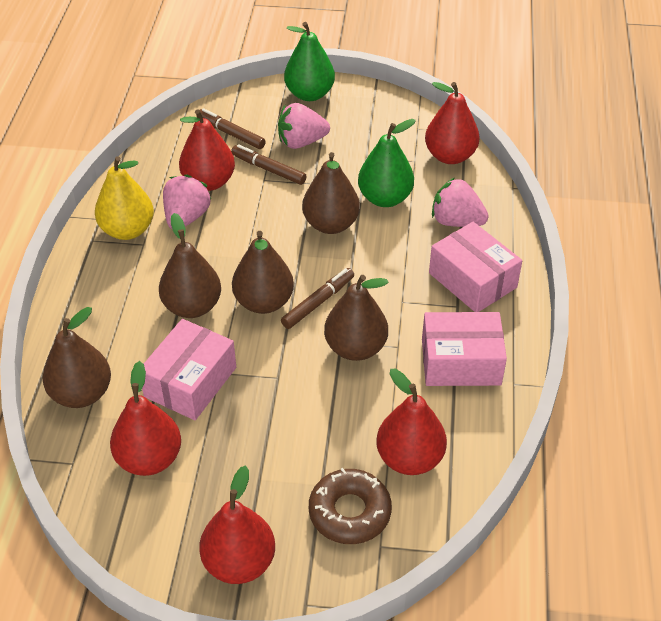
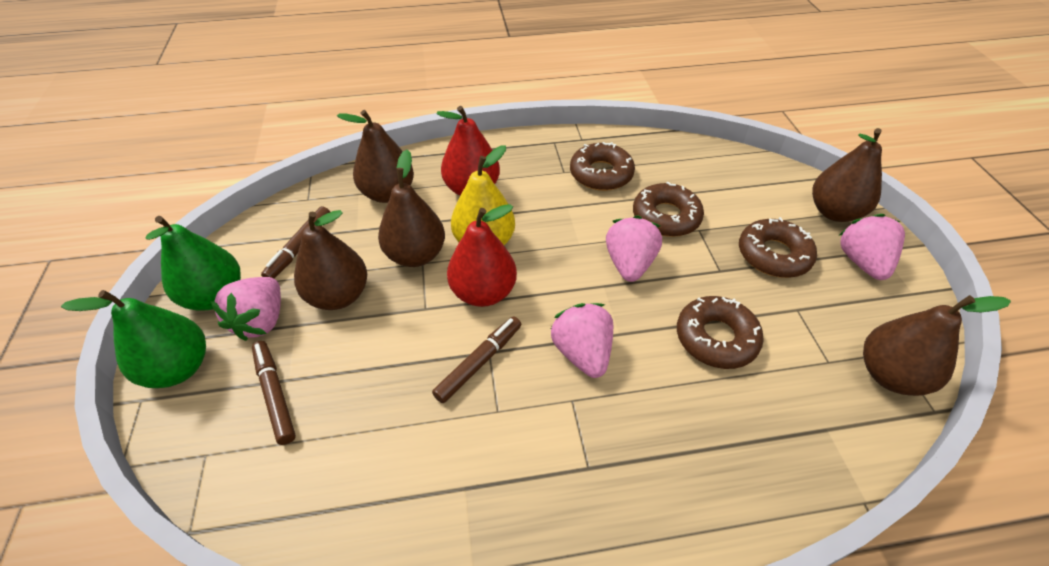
brown donut: 1 -> 4
pink box: 3 -> 0
pink strawberry: 3 -> 4
red pear: 5 -> 2

